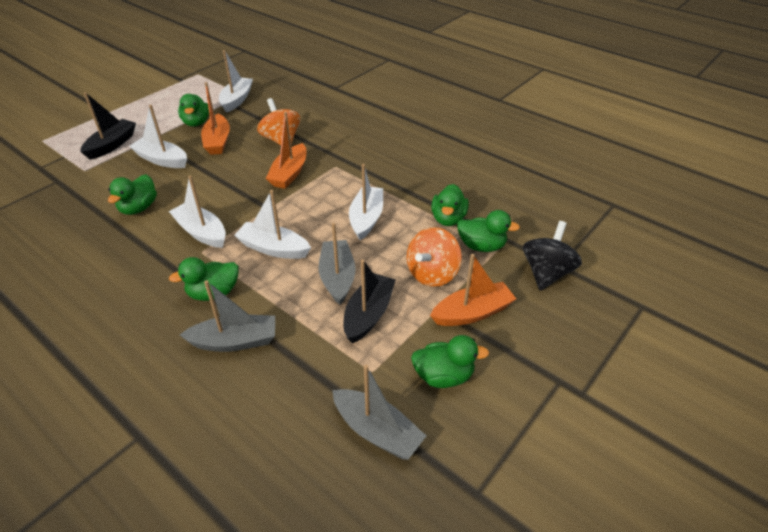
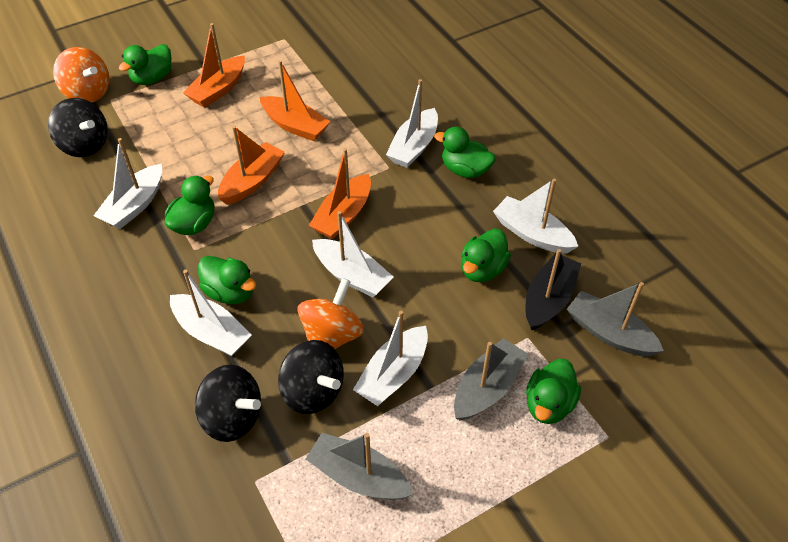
black boat: 2 -> 1
black spinning top: 1 -> 3
orange boat: 3 -> 4
white boat: 5 -> 6

